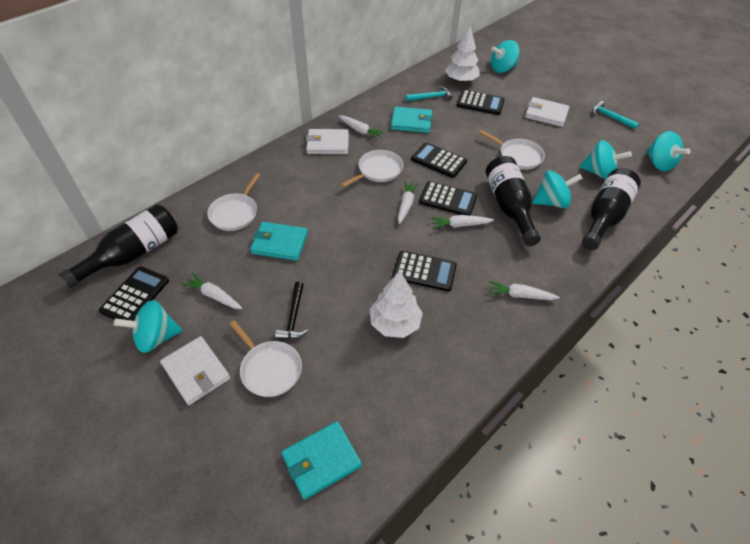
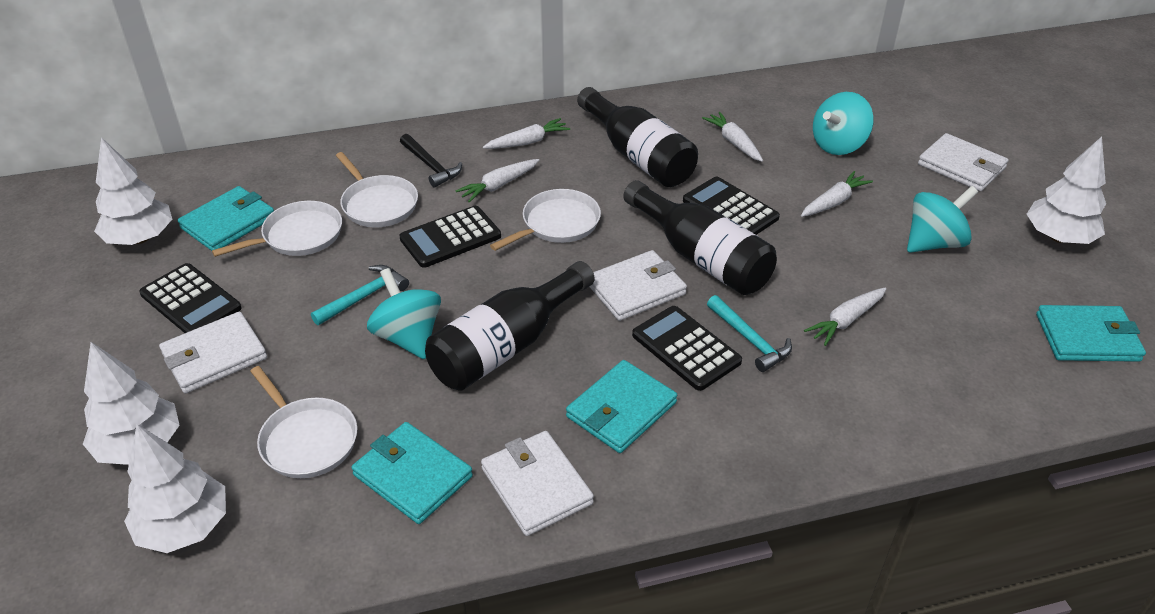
black calculator: 5 -> 4
turquoise spinning top: 5 -> 3
turquoise wallet: 3 -> 4
white tree: 2 -> 4
white wallet: 3 -> 4

